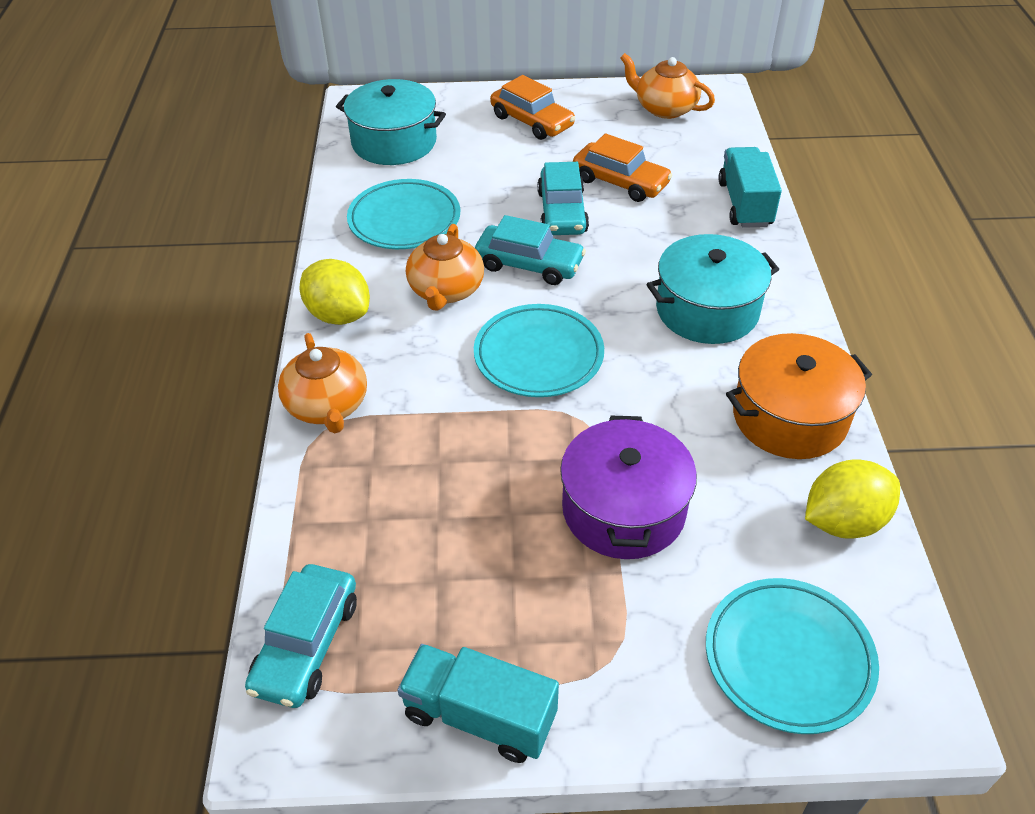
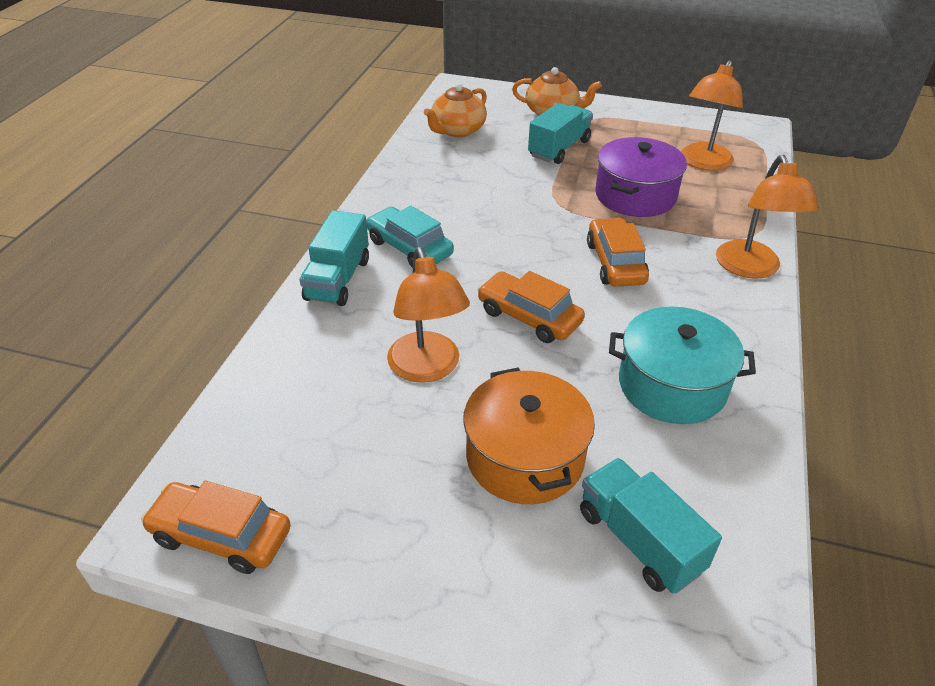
orange car: 2 -> 3
orange lamp: 0 -> 3
orange teapot: 3 -> 2
turquoise car: 3 -> 1
turquoise plate: 3 -> 0
turquoise pot: 2 -> 1
turquoise truck: 2 -> 3
yellow lemon: 2 -> 0

